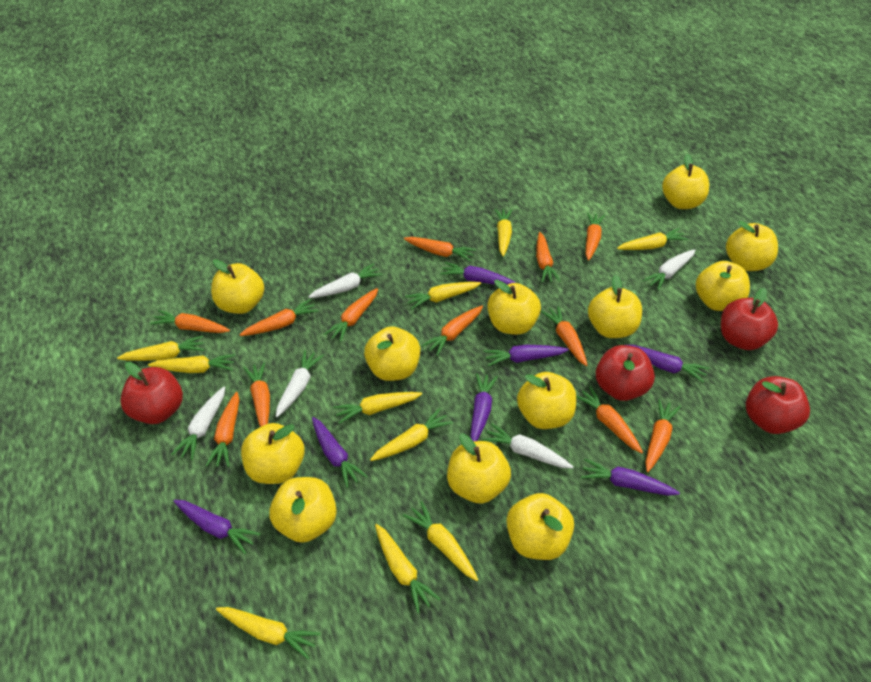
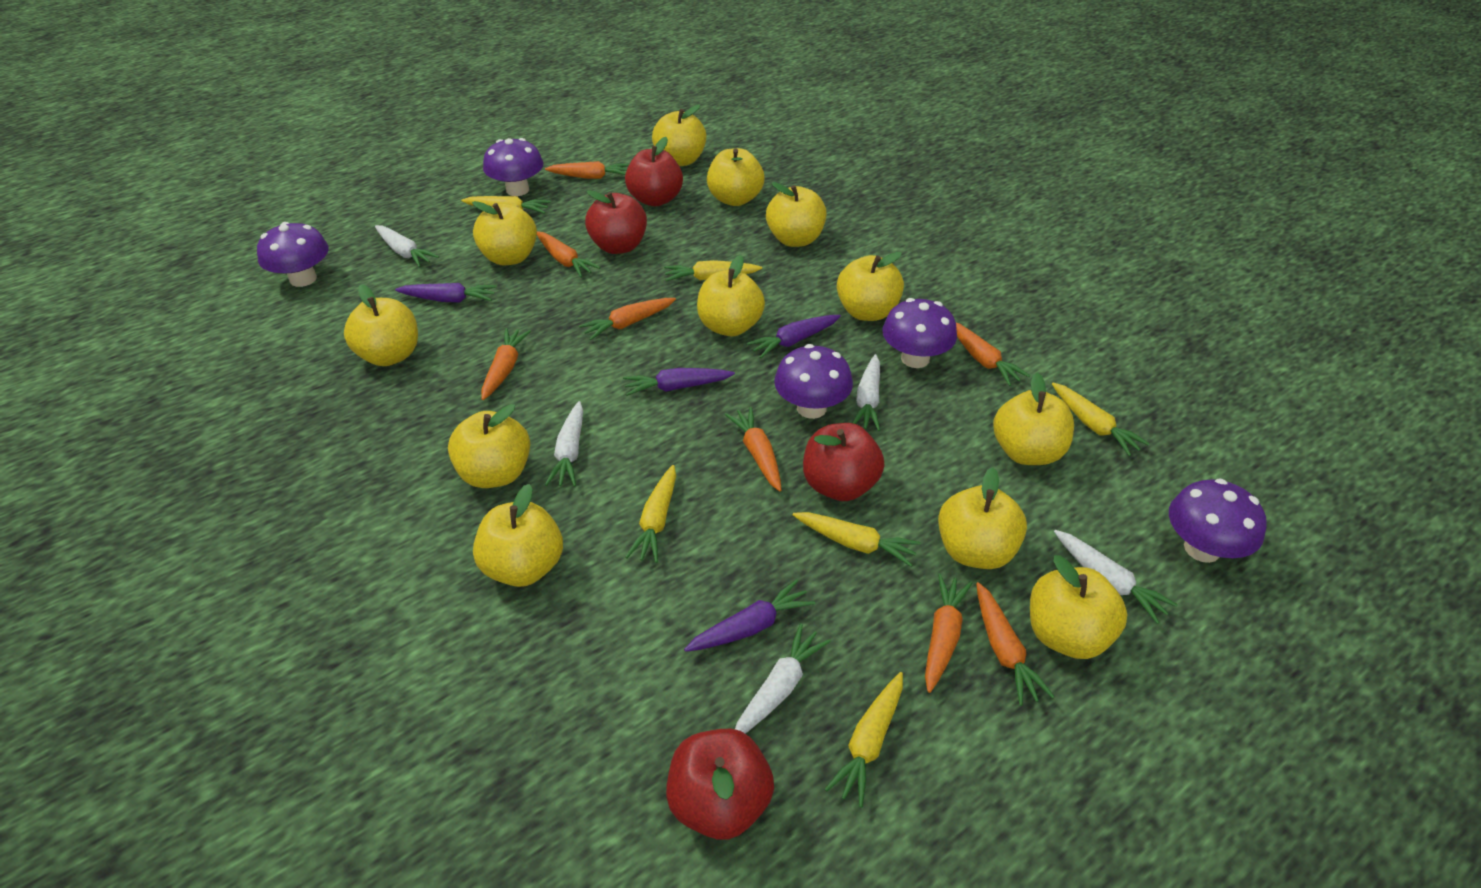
orange carrot: 12 -> 8
purple carrot: 7 -> 4
purple mushroom: 0 -> 5
yellow carrot: 10 -> 6

